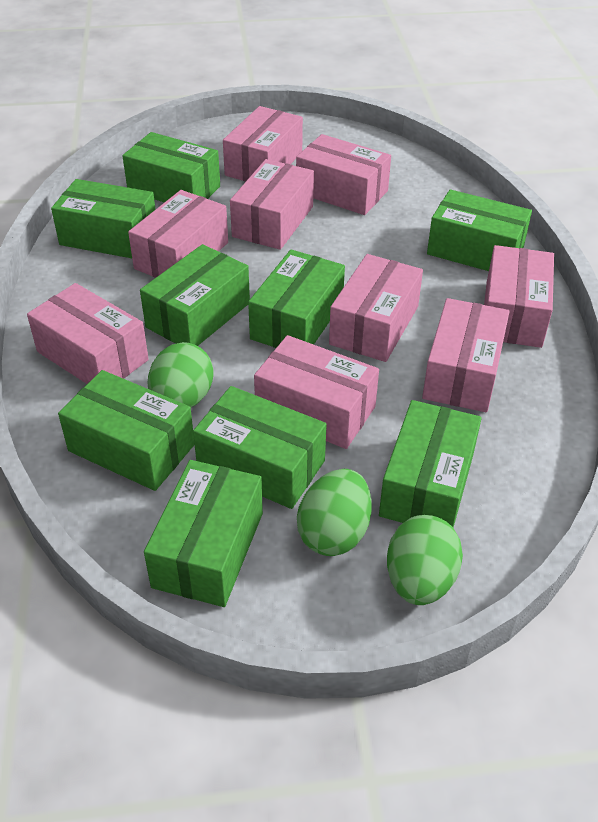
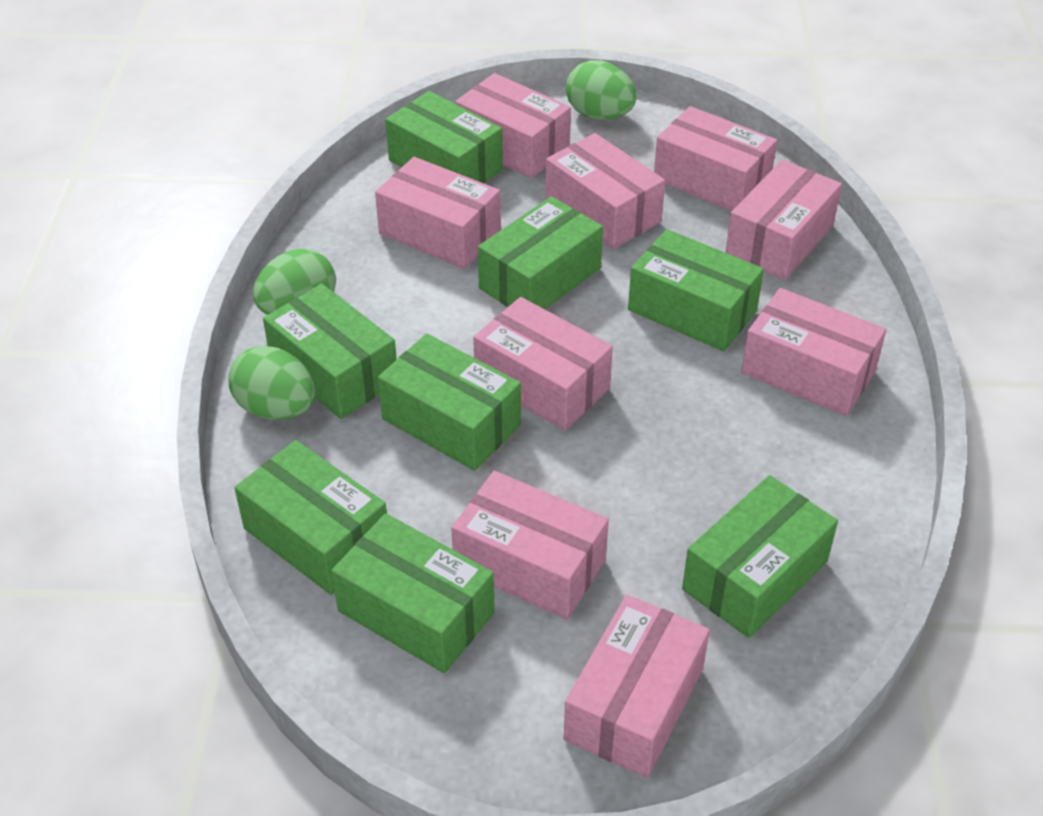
green box: 9 -> 8

